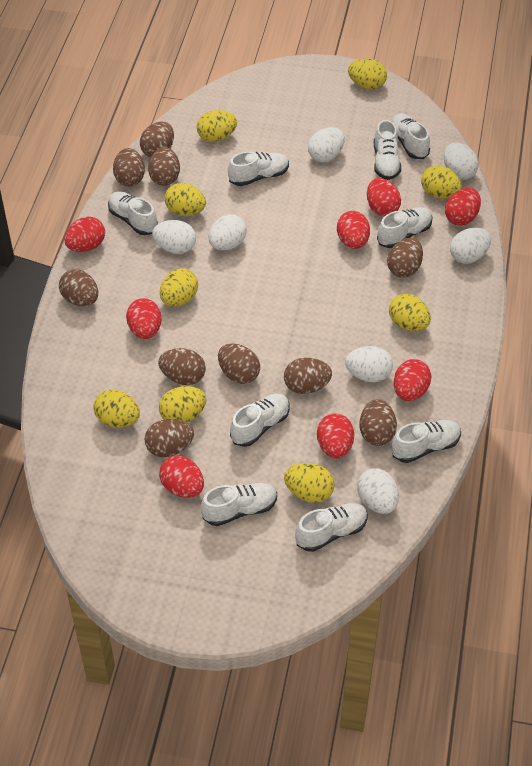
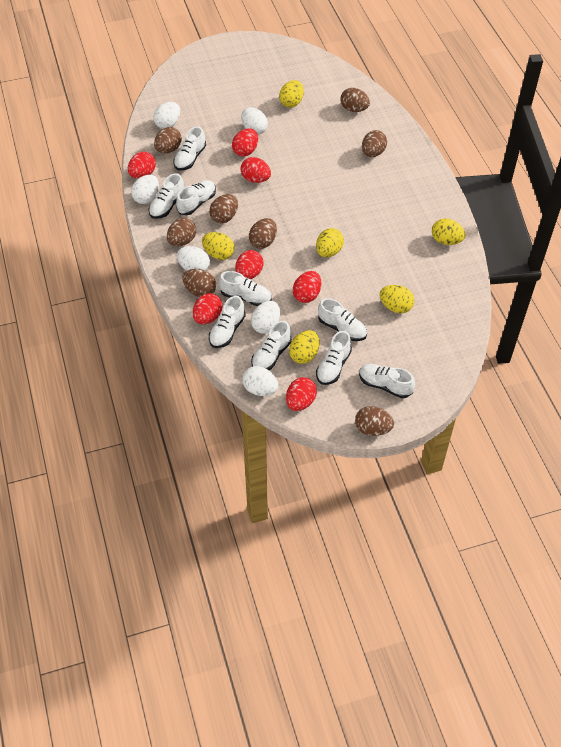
brown egg: 10 -> 8
red egg: 8 -> 7
white egg: 7 -> 6
yellow egg: 9 -> 6

